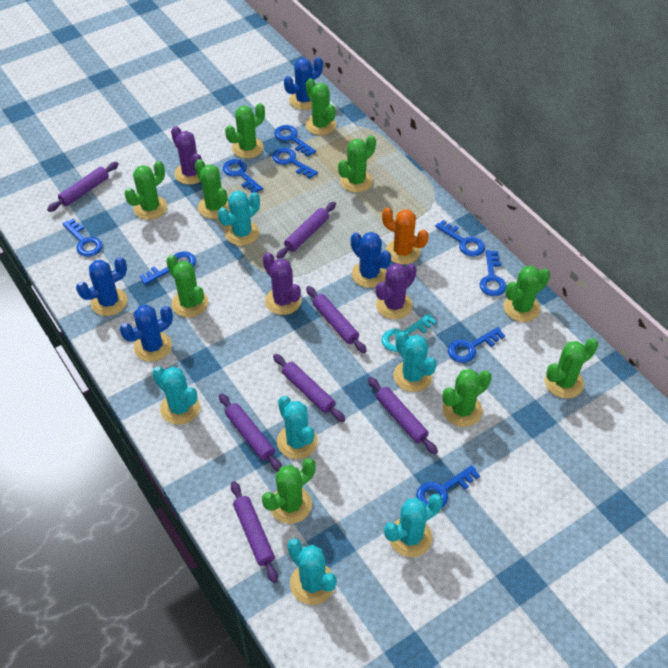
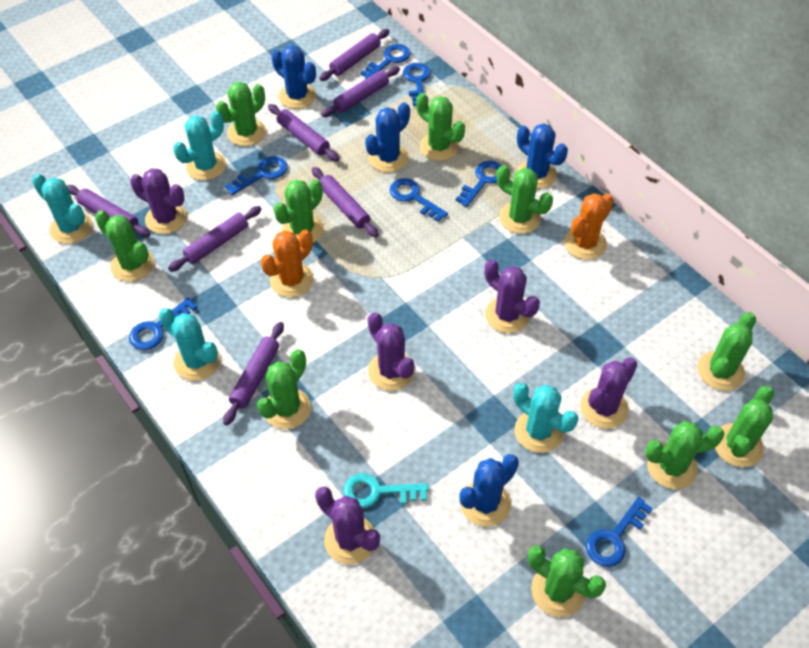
blue key: 9 -> 7
orange cactus: 1 -> 2
purple cactus: 3 -> 5
turquoise cactus: 6 -> 4

